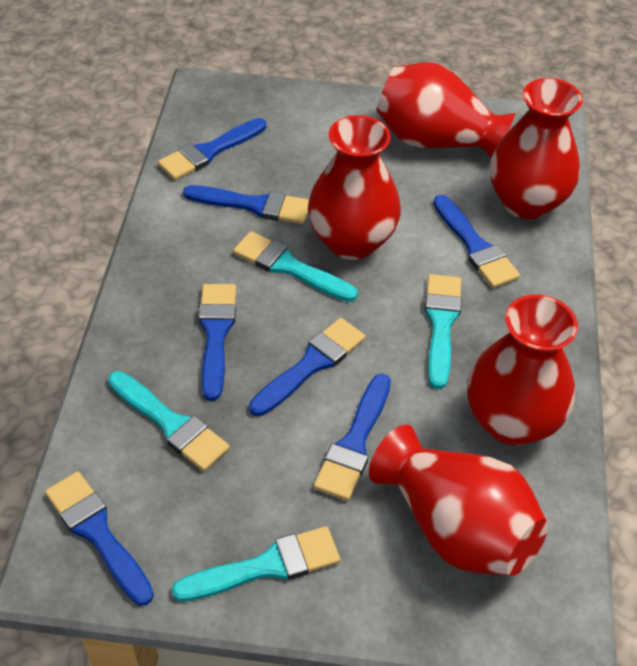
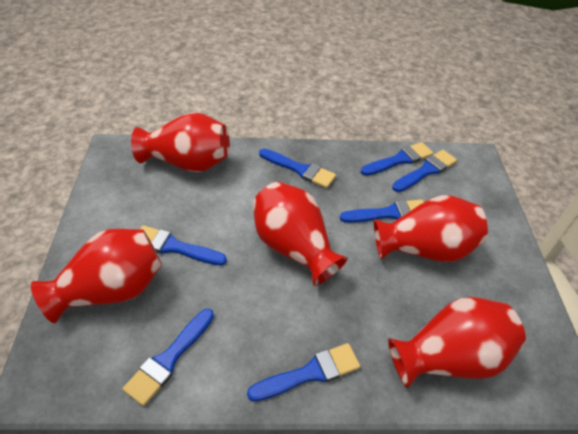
turquoise brush: 4 -> 0

